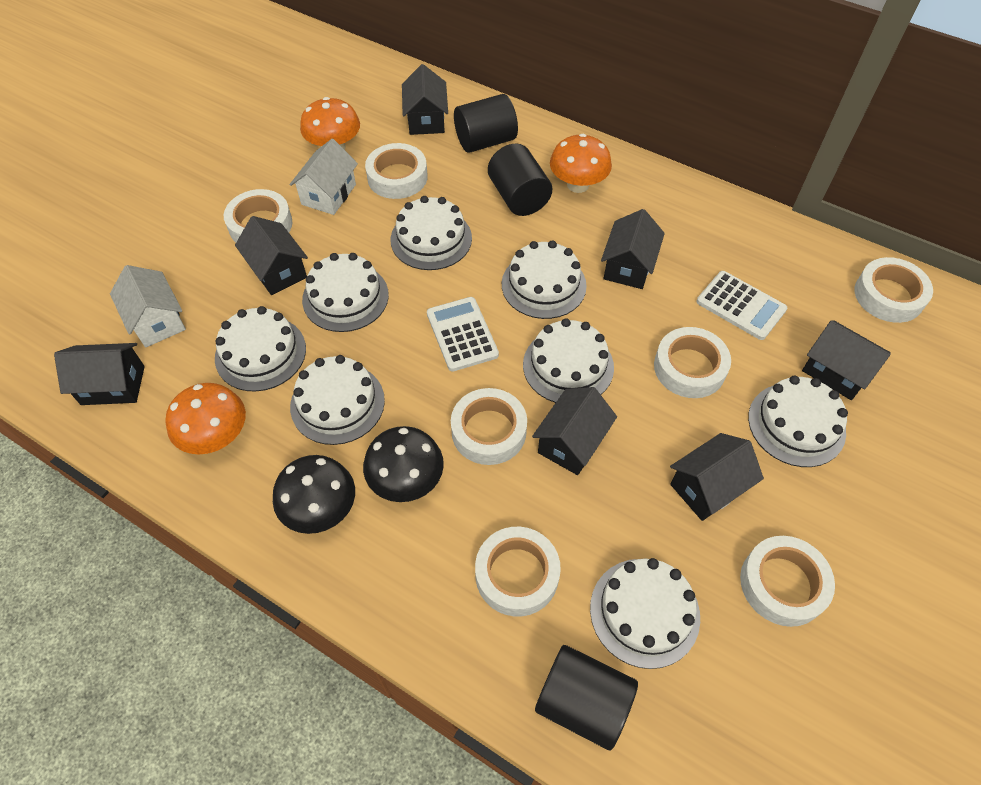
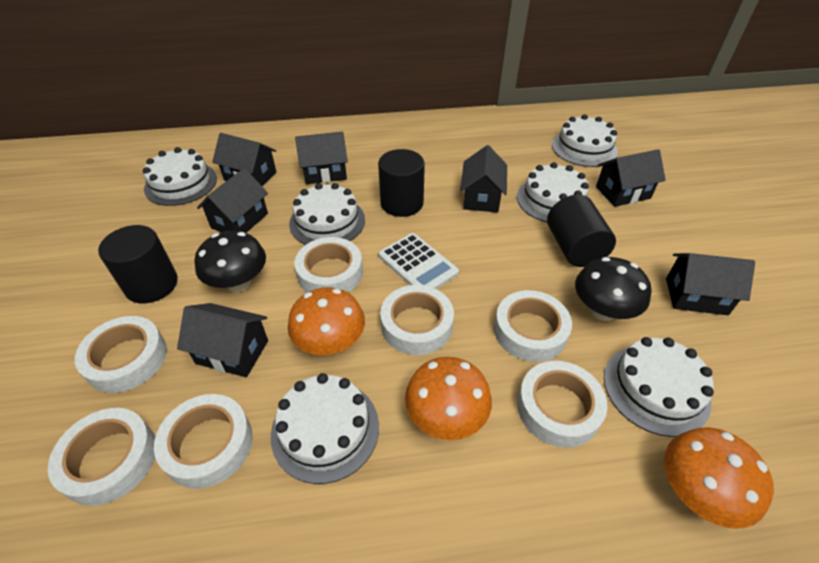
white cake: 8 -> 6
white calculator: 2 -> 1
white house: 2 -> 0

